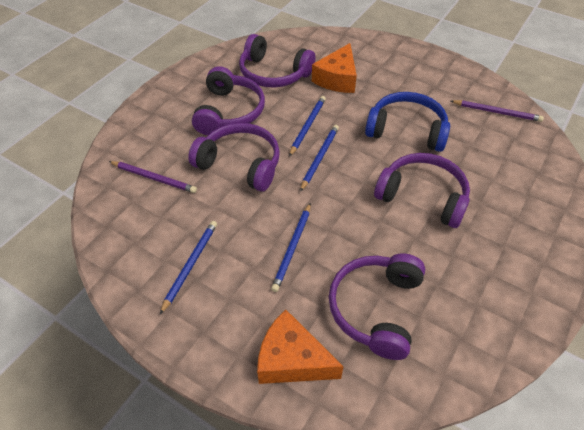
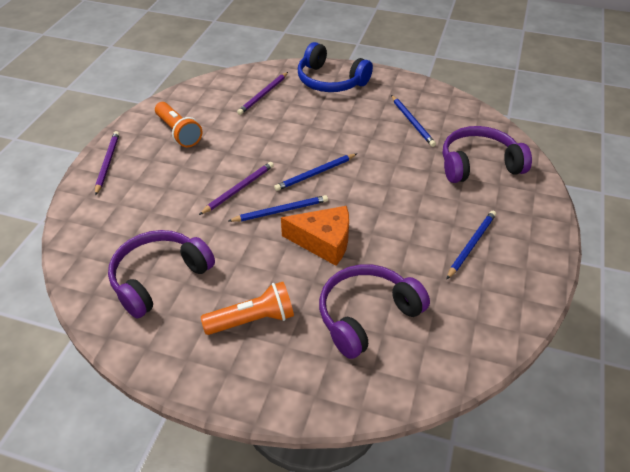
orange cheese: 2 -> 1
orange flashlight: 0 -> 2
purple headphones: 5 -> 3
purple pencil: 2 -> 3

